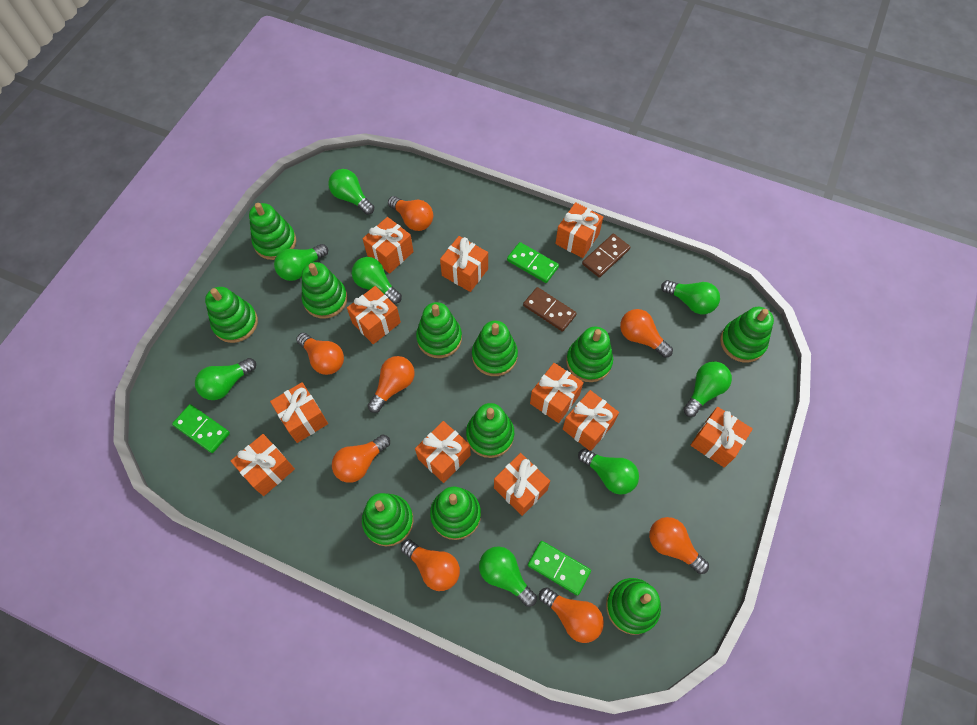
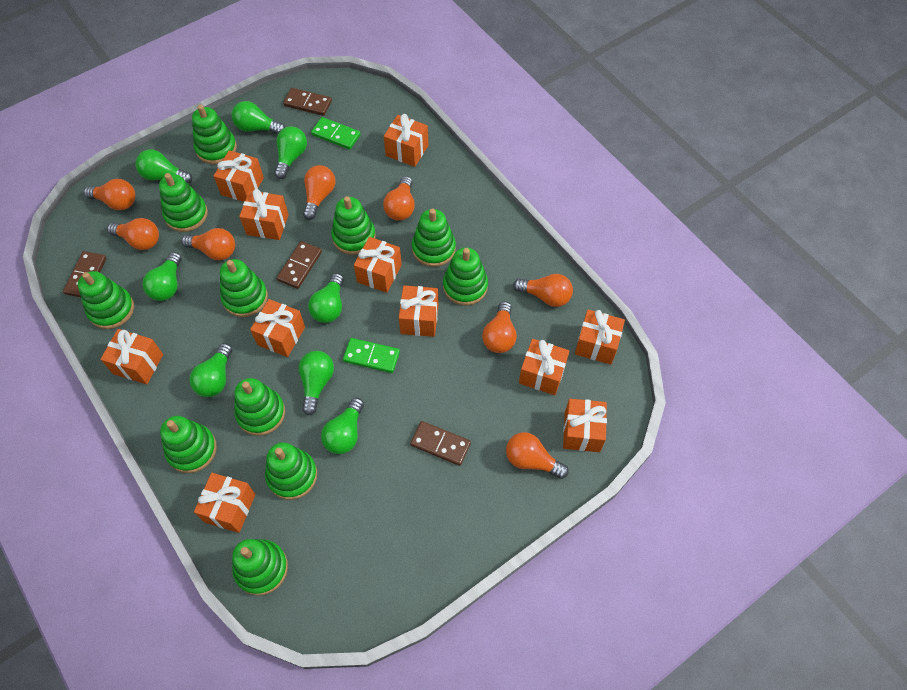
brown domino: 2 -> 4
green domino: 3 -> 2

